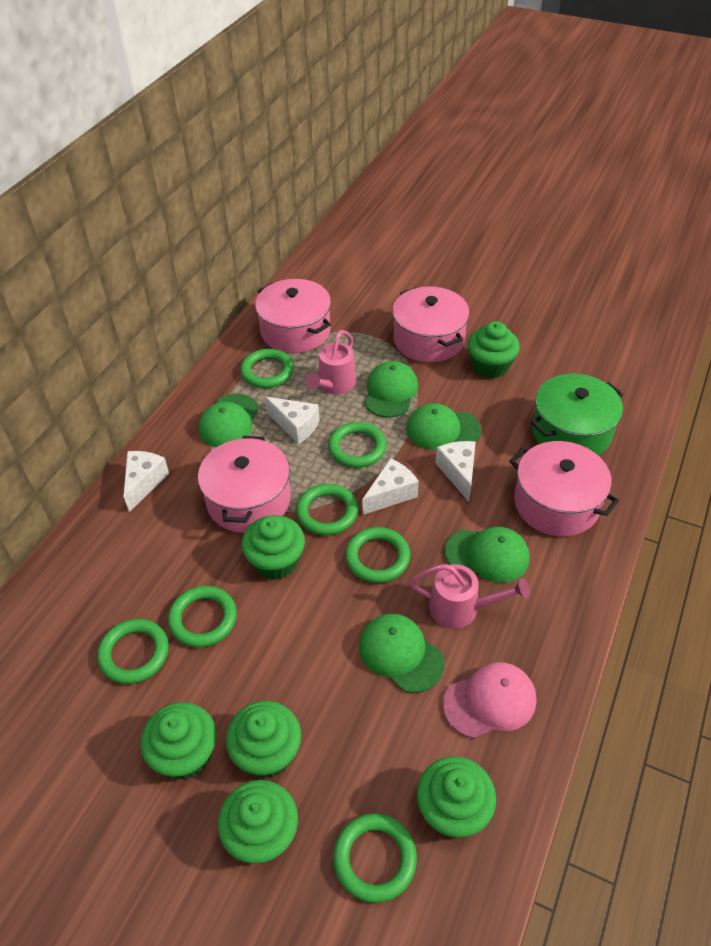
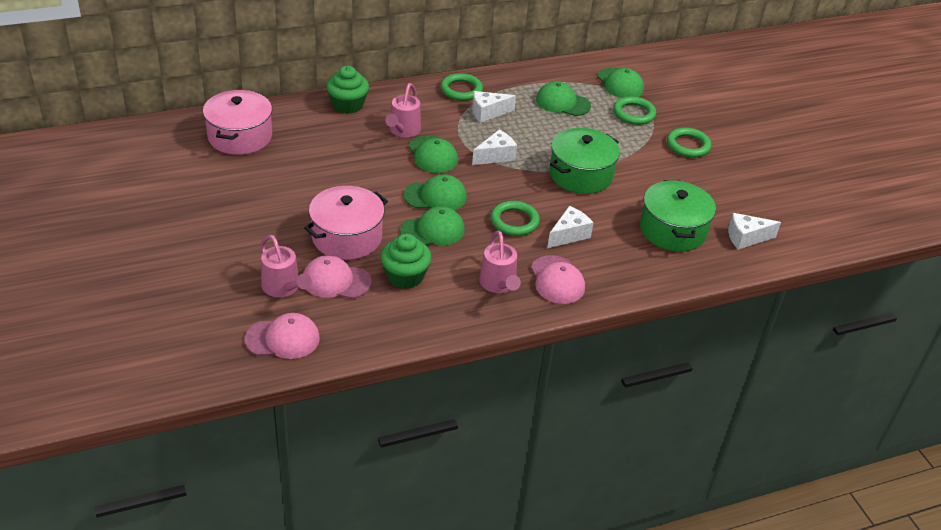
green cupcake: 6 -> 2
green pot: 1 -> 2
green ring: 7 -> 4
pink cap: 1 -> 3
pink pot: 4 -> 2
pink watering can: 2 -> 3

